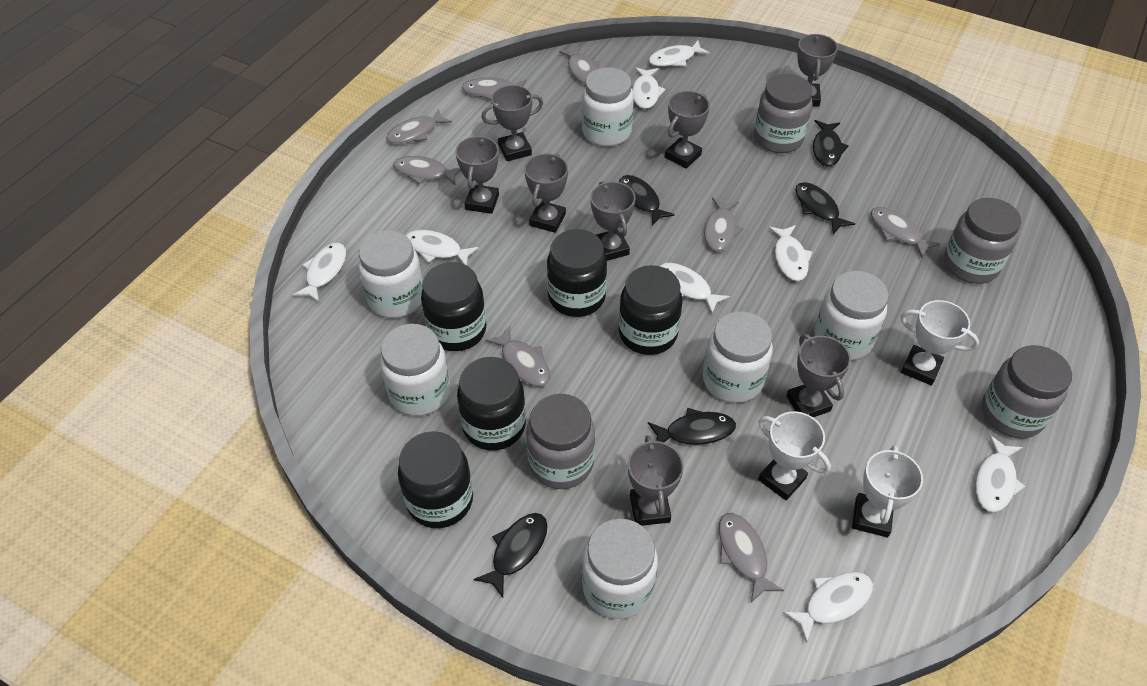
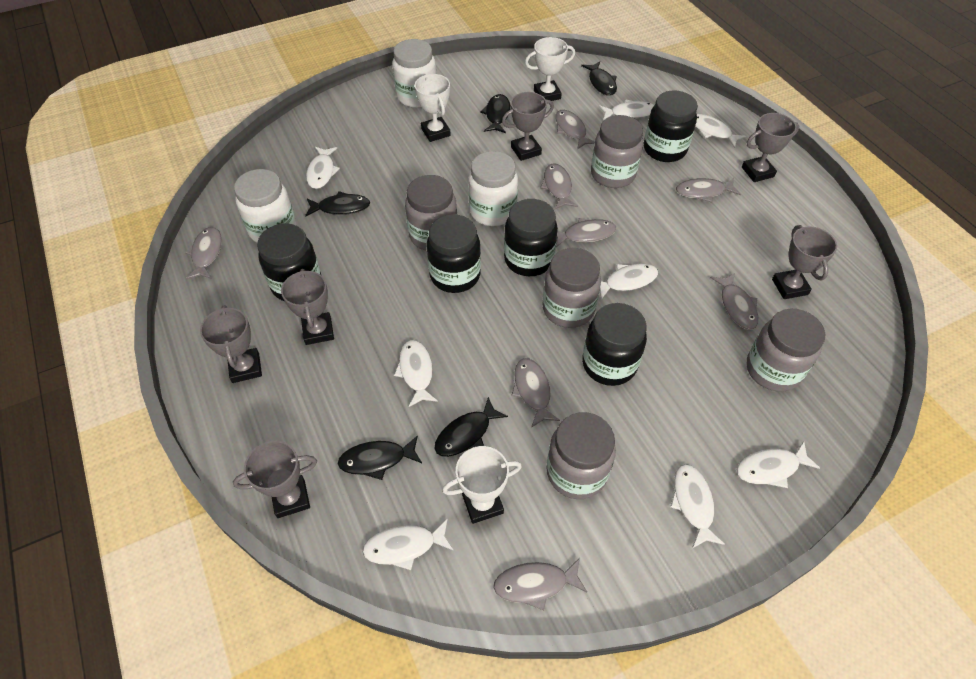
grey jar: 4 -> 5
grey trophy: 8 -> 6
white jar: 6 -> 3

